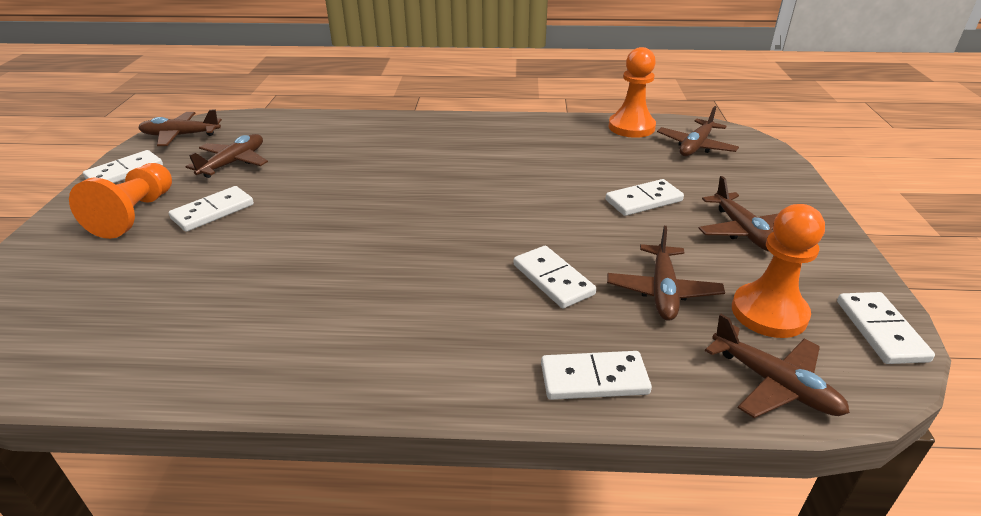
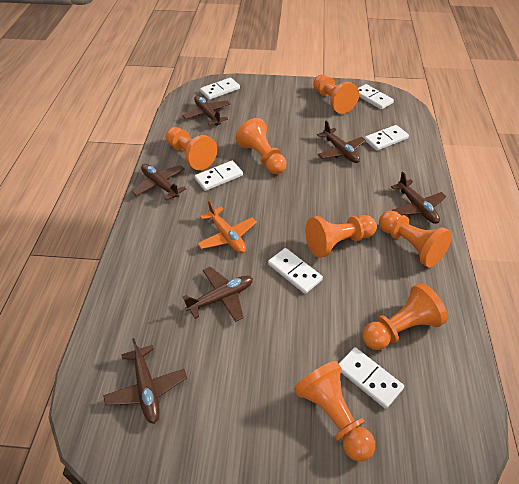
orange pawn: 3 -> 7
orange plane: 0 -> 1

